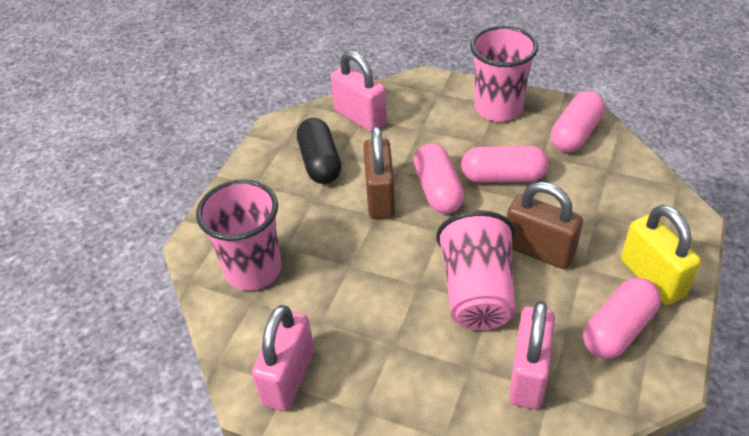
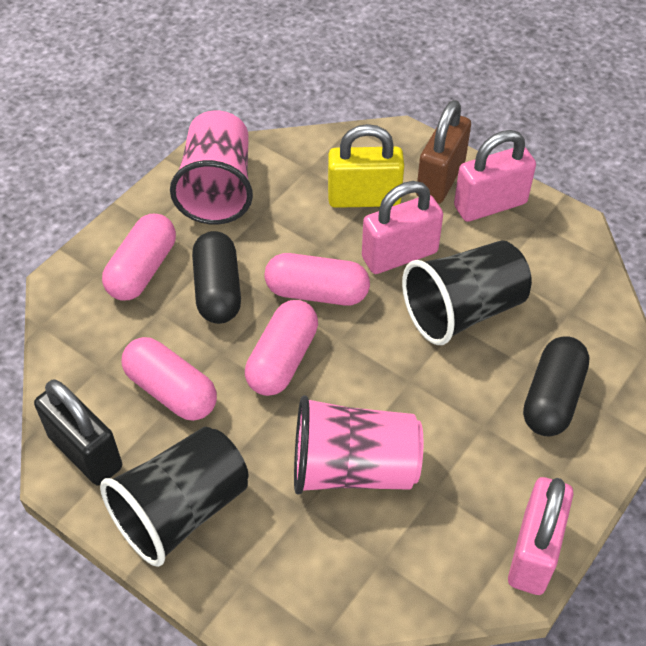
black capsule: 1 -> 2
black cup: 0 -> 2
black padlock: 0 -> 1
brown padlock: 2 -> 1
pink cup: 3 -> 2

